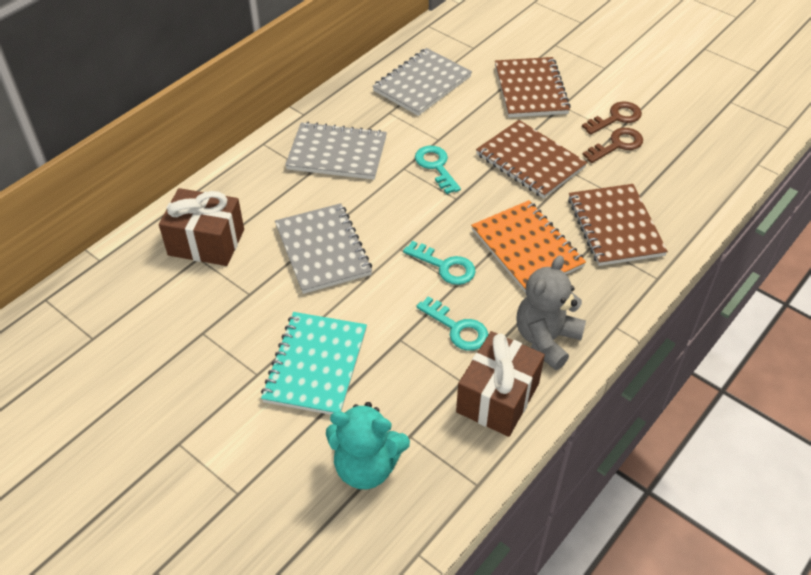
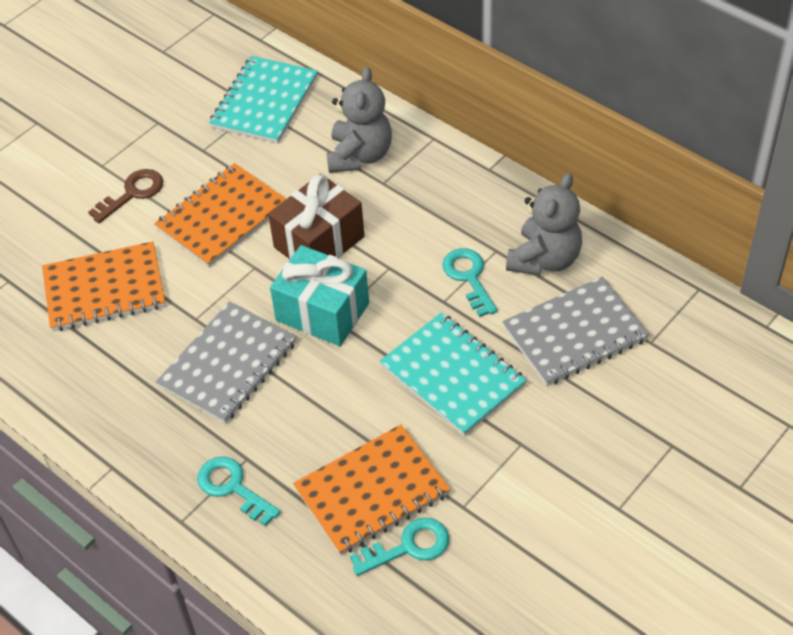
brown gift: 2 -> 1
brown key: 2 -> 1
brown notebook: 3 -> 0
grey notebook: 3 -> 2
grey teddy bear: 1 -> 2
orange notebook: 1 -> 3
turquoise gift: 0 -> 1
turquoise notebook: 1 -> 2
turquoise teddy bear: 1 -> 0

